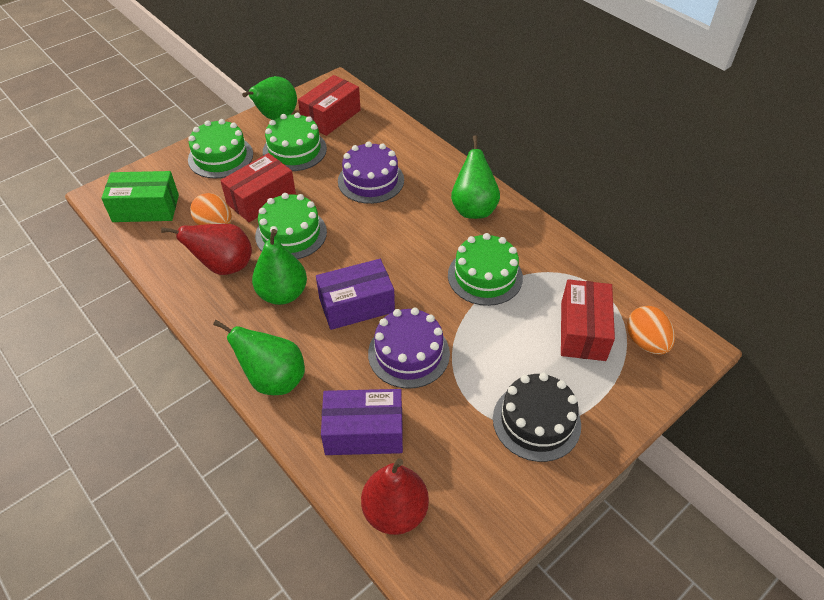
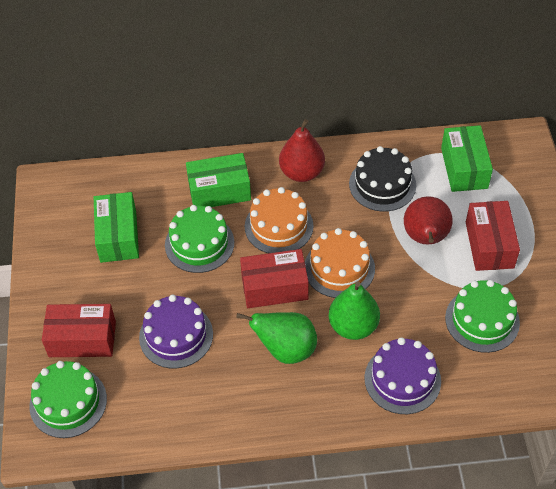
green box: 1 -> 3
green cake: 4 -> 3
green pear: 4 -> 2
orange cake: 0 -> 2
orange egg: 2 -> 0
purple box: 2 -> 0

